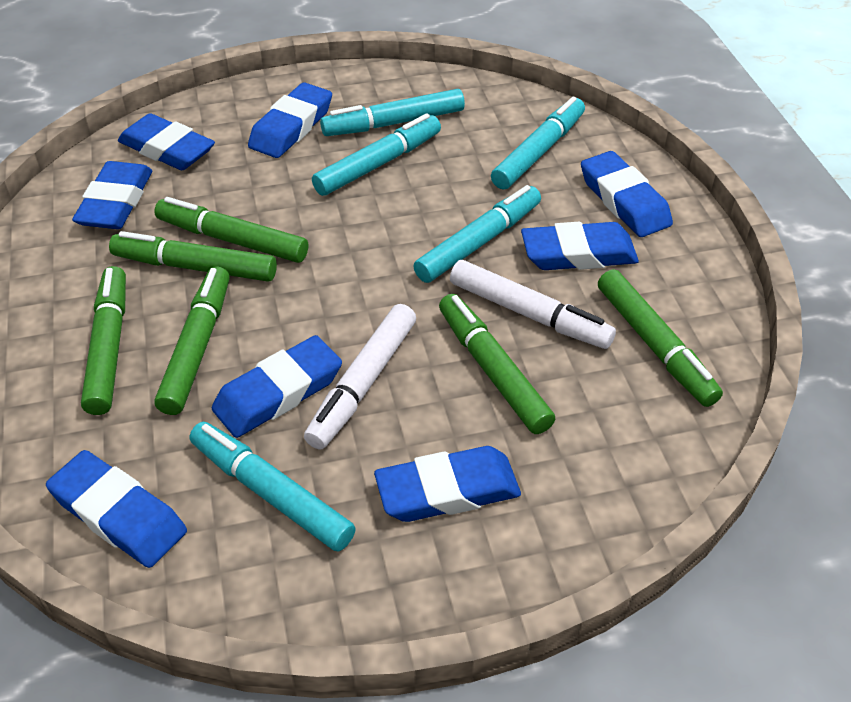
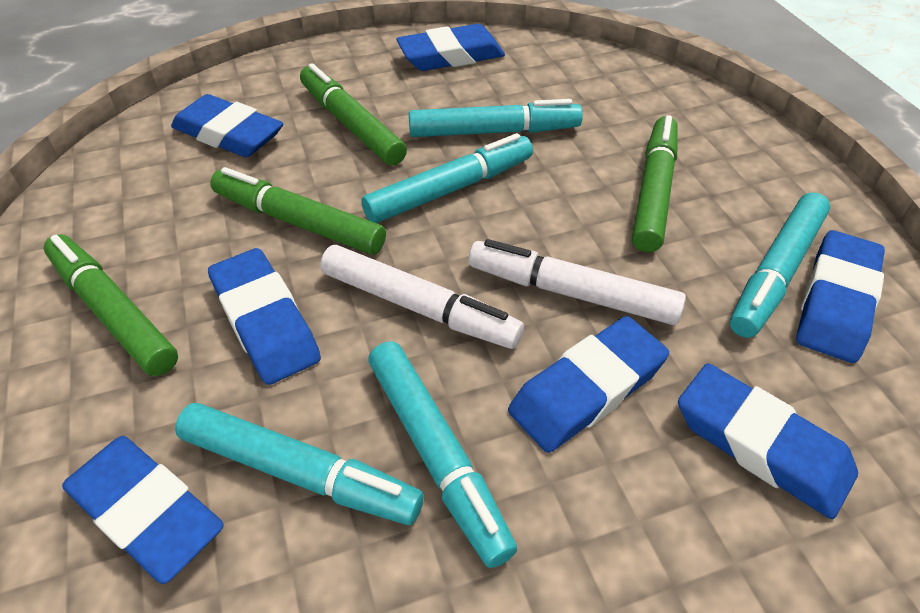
blue eraser: 8 -> 7
green marker: 6 -> 4

